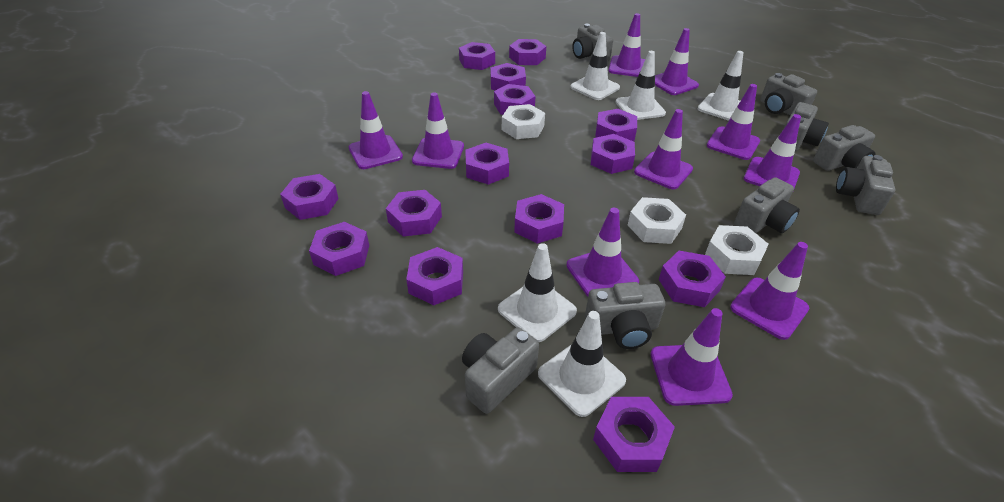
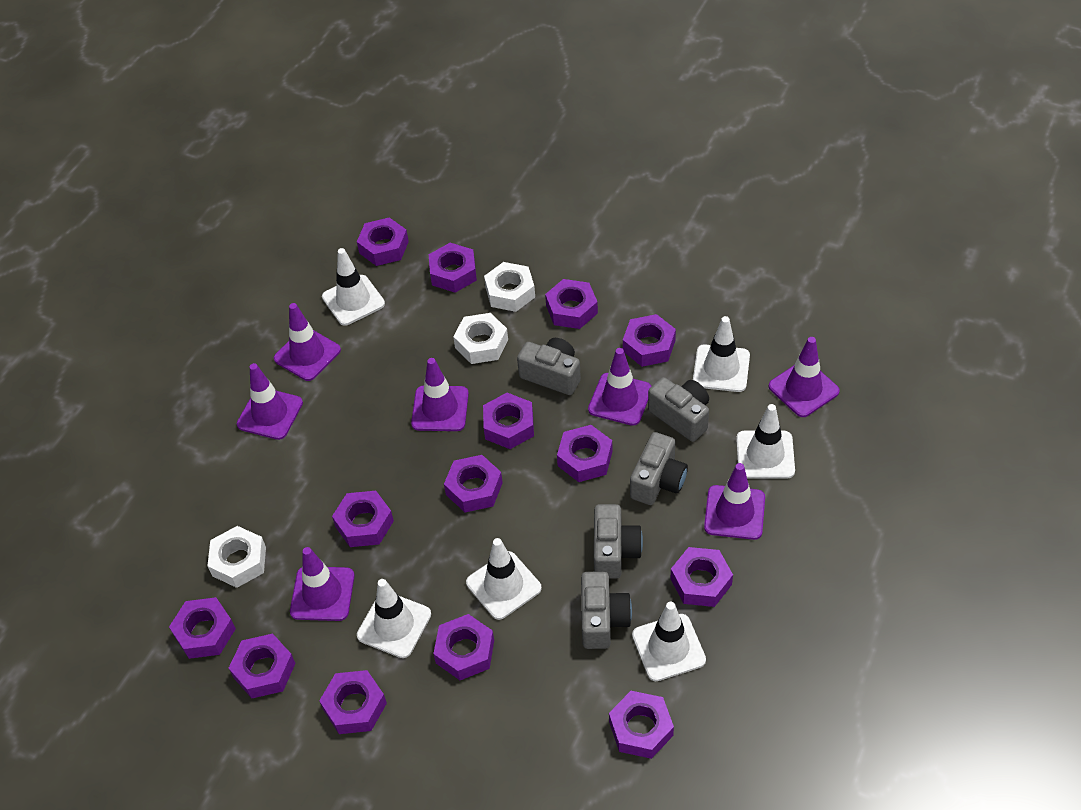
grey camera: 8 -> 5
purple traffic cone: 10 -> 7
white traffic cone: 5 -> 6

